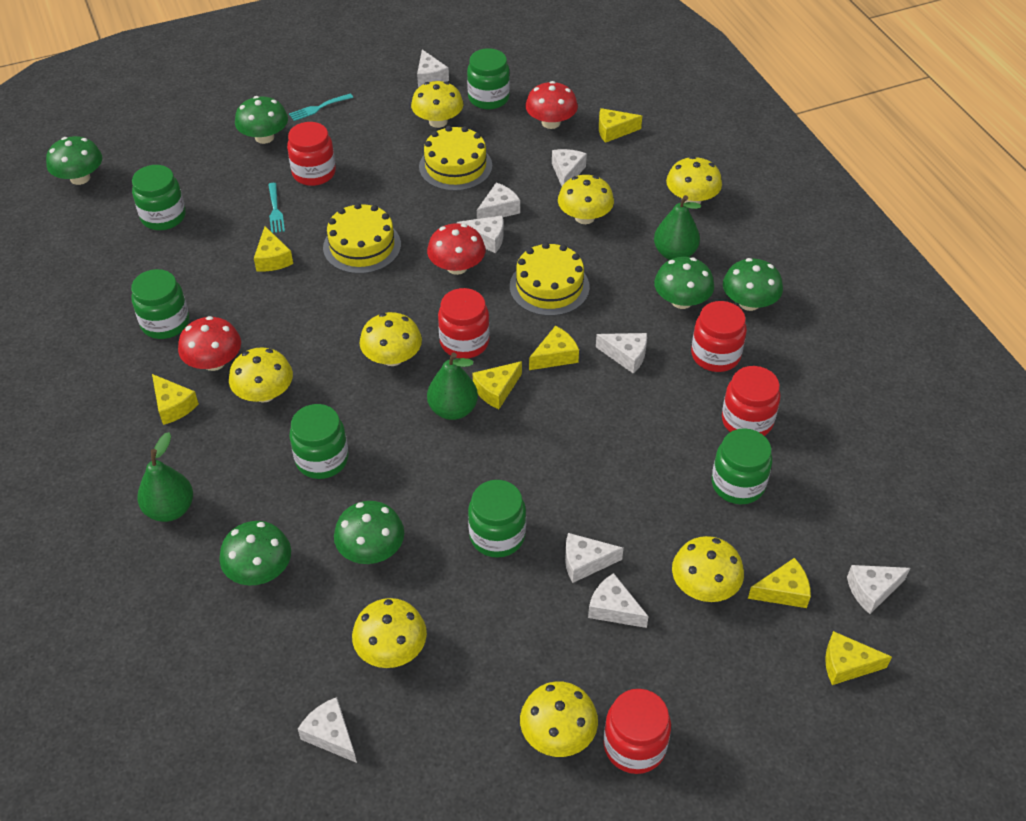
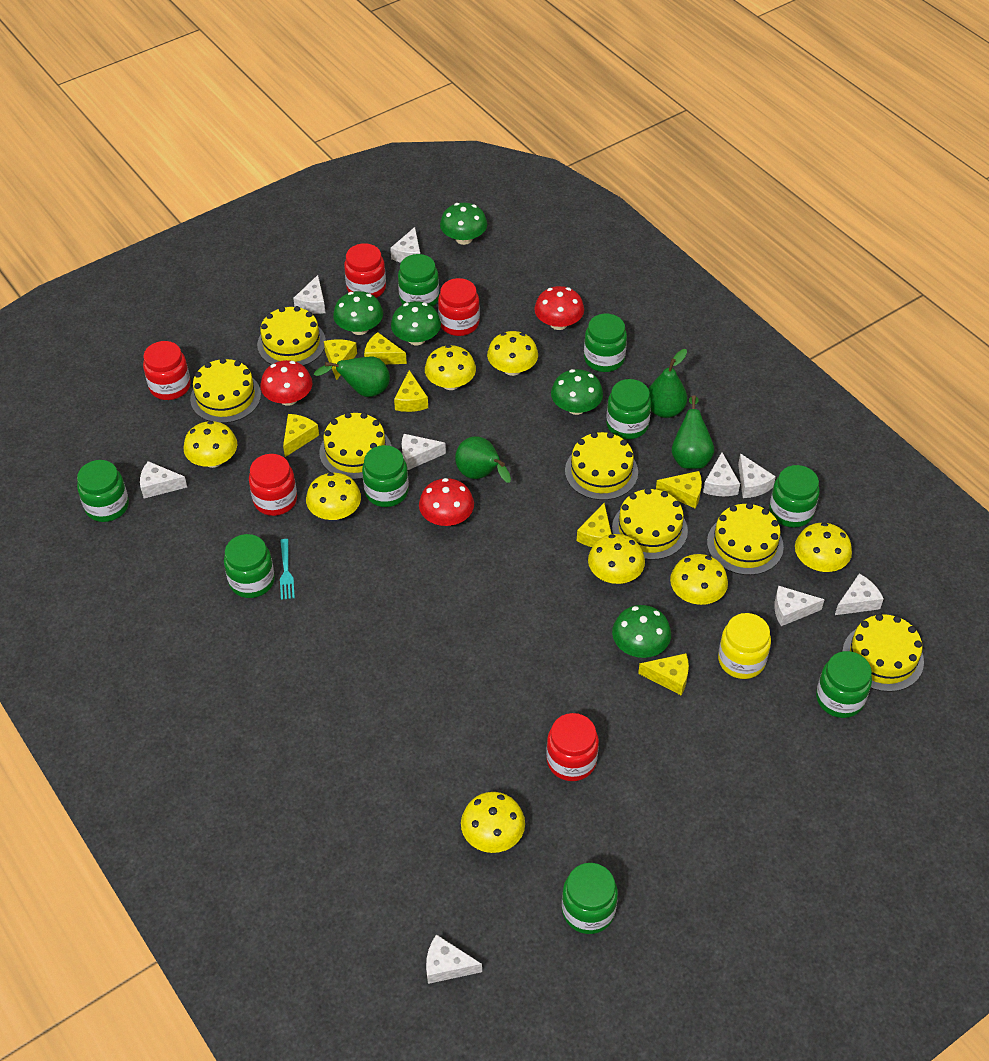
green jar: 6 -> 9
green mushroom: 6 -> 5
green pear: 3 -> 4
turquoise fork: 2 -> 1
yellow cake: 3 -> 7
yellow jar: 0 -> 1

